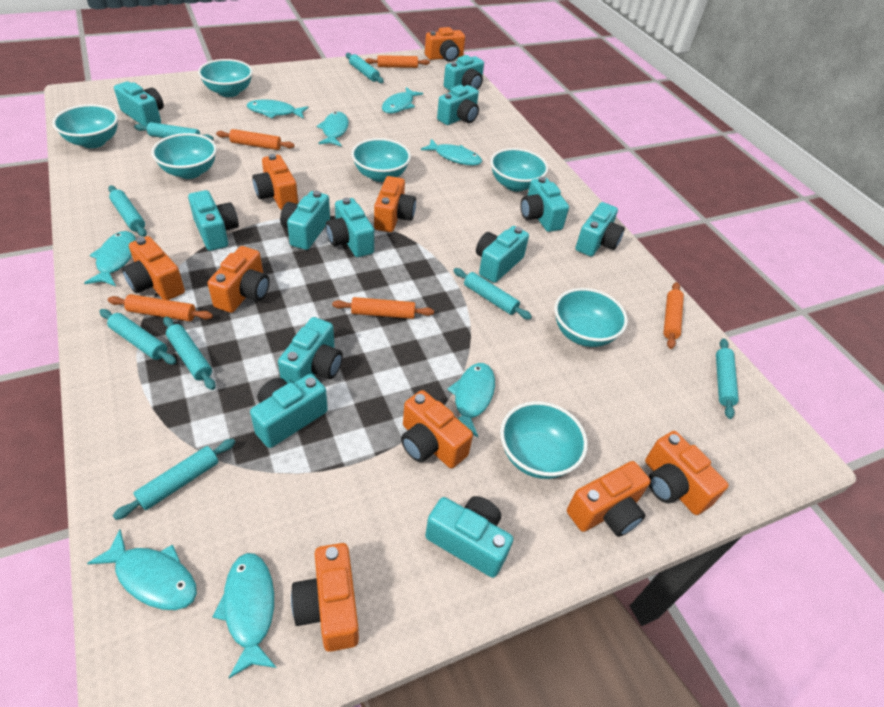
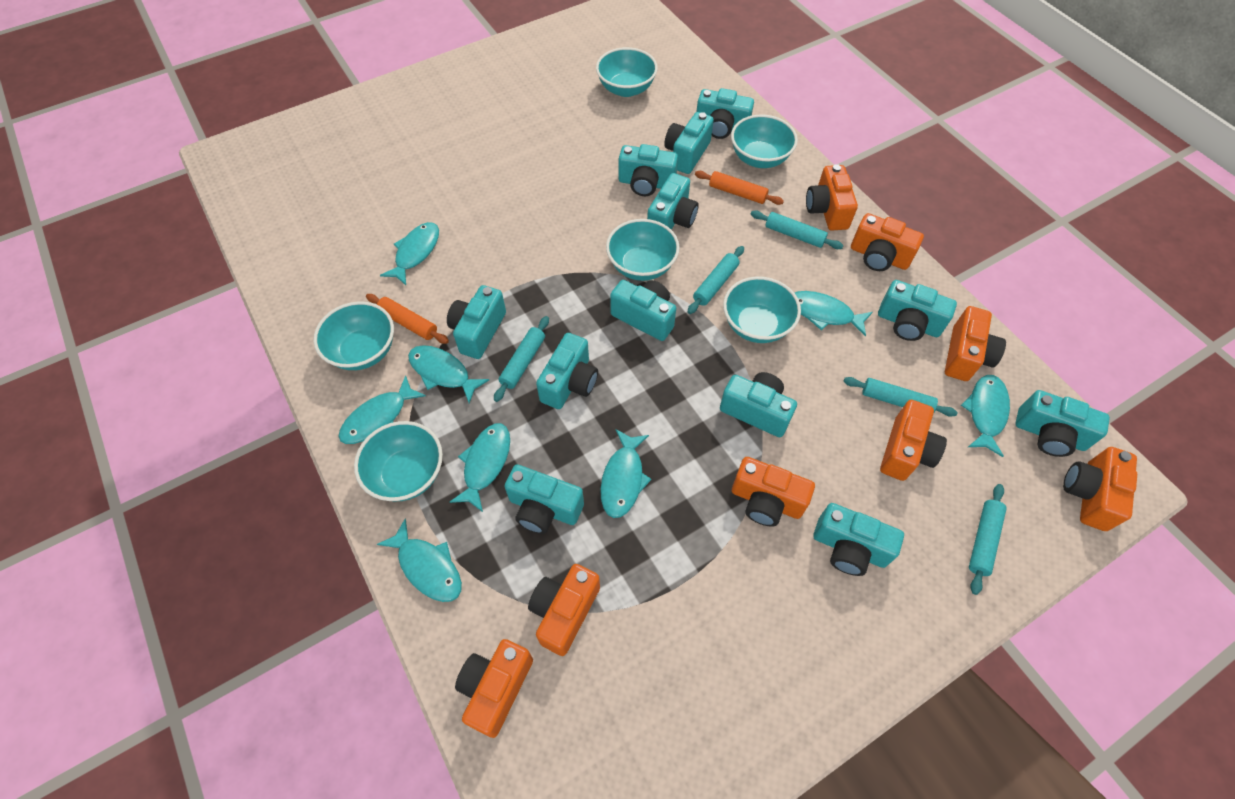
orange camera: 9 -> 8
orange rolling pin: 5 -> 2
turquoise bowl: 7 -> 6
turquoise rolling pin: 8 -> 5

